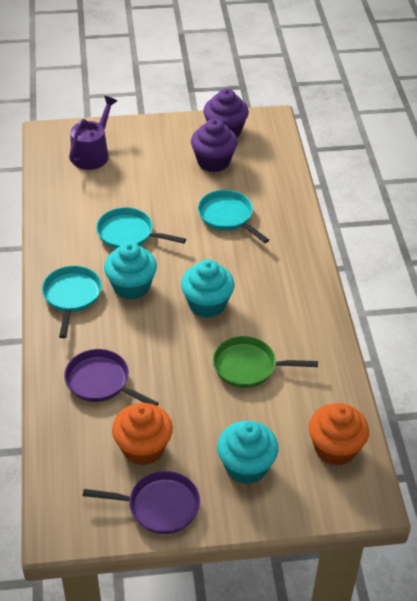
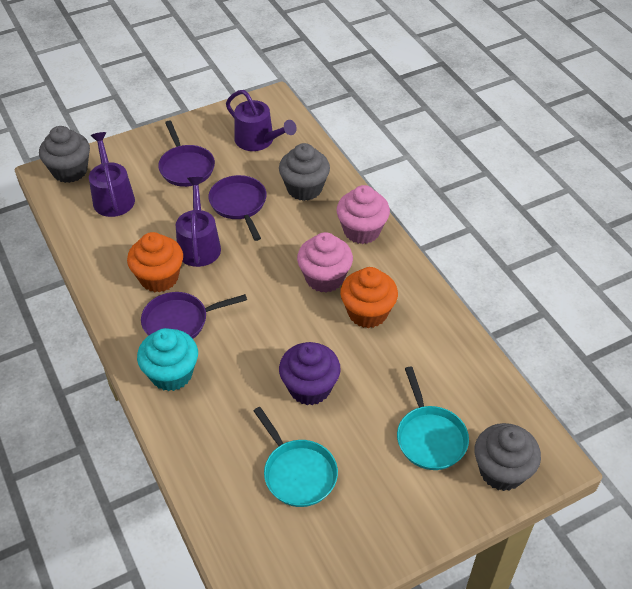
green pan: 1 -> 0
grey cupcake: 0 -> 3
pink cupcake: 0 -> 2
purple cupcake: 2 -> 1
purple pan: 2 -> 3
purple watering can: 1 -> 3
turquoise cupcake: 3 -> 1
turquoise pan: 3 -> 2

